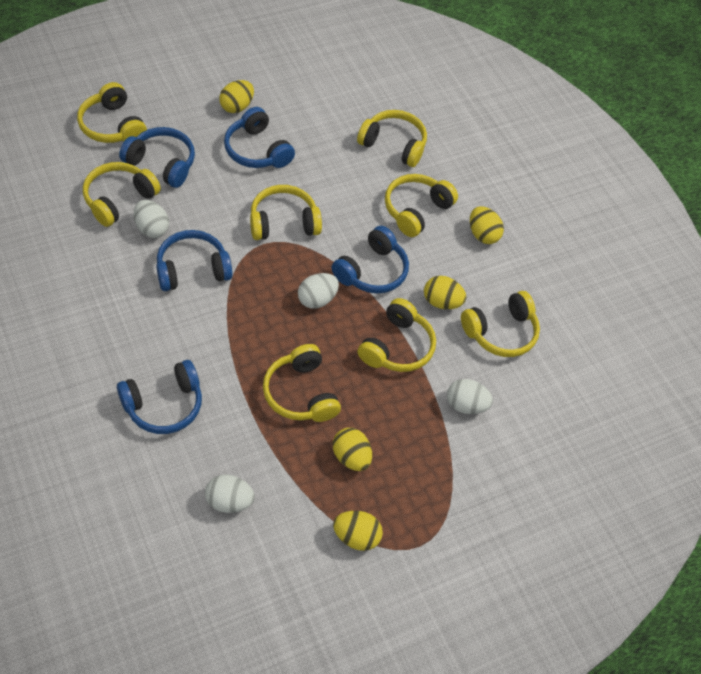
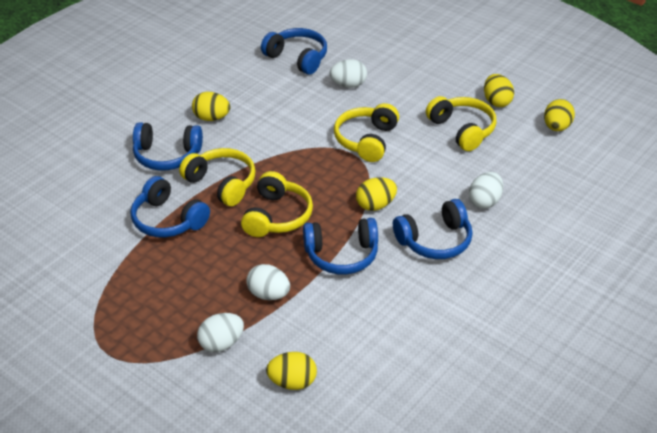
yellow headphones: 8 -> 4

